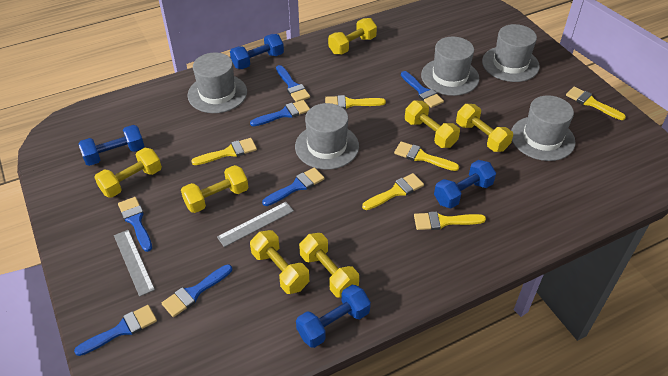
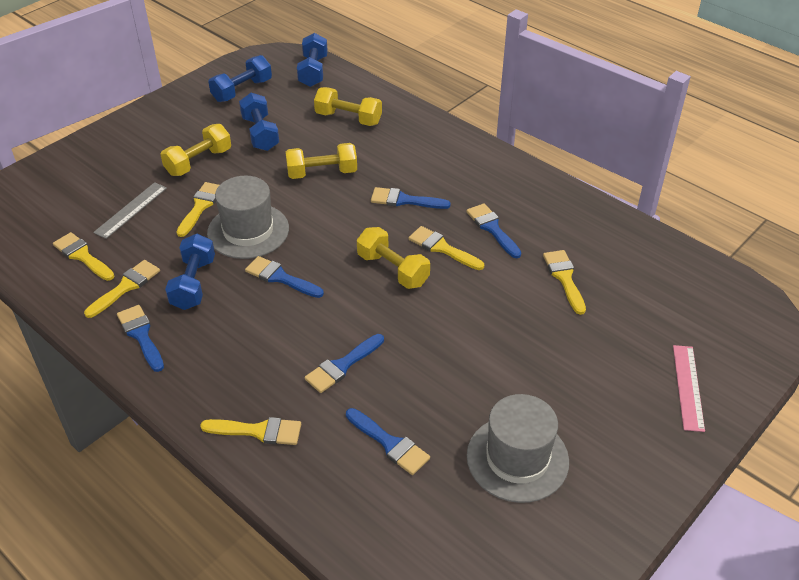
blue brush: 7 -> 6
grey hat: 5 -> 2
grey ruler: 2 -> 1
pink ruler: 0 -> 1
yellow dumbbell: 7 -> 4

